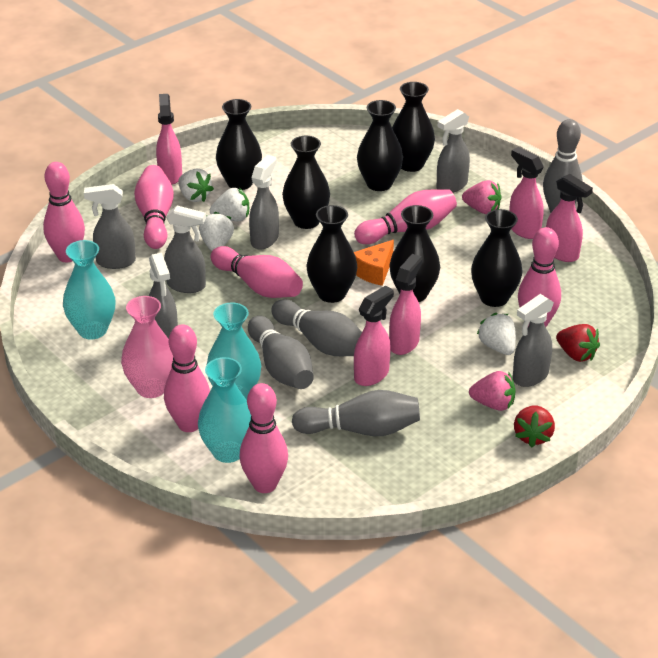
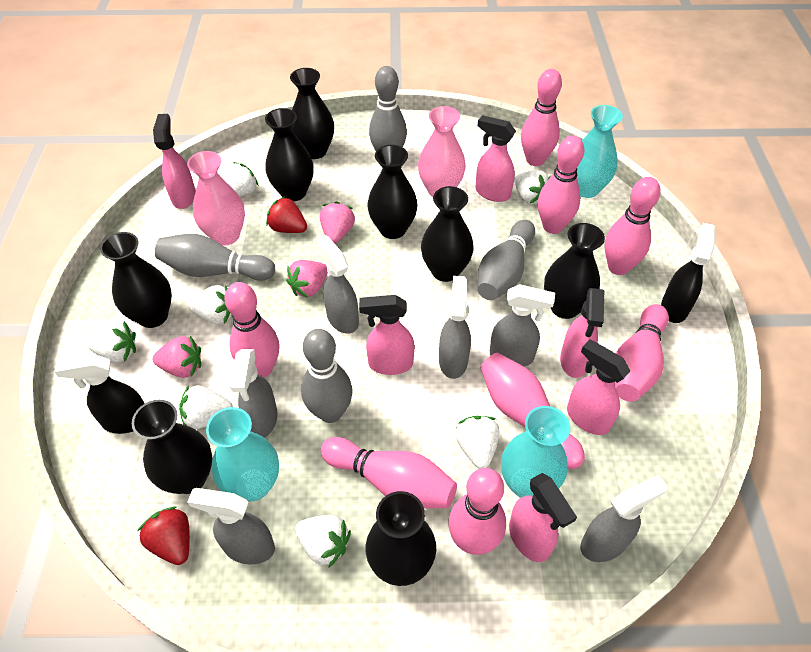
black spray bottle: 0 -> 2
black vase: 7 -> 8
orange cheese: 1 -> 0
pink bowling pin: 7 -> 8
pink spray bottle: 5 -> 6
pink strawberry: 2 -> 3
pink vase: 1 -> 2
white strawberry: 4 -> 7

